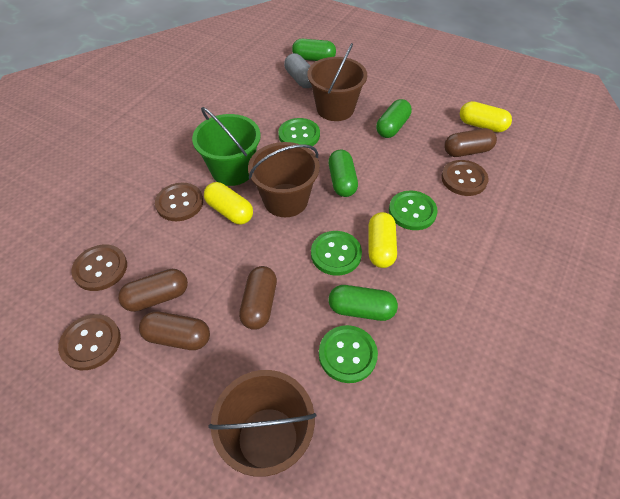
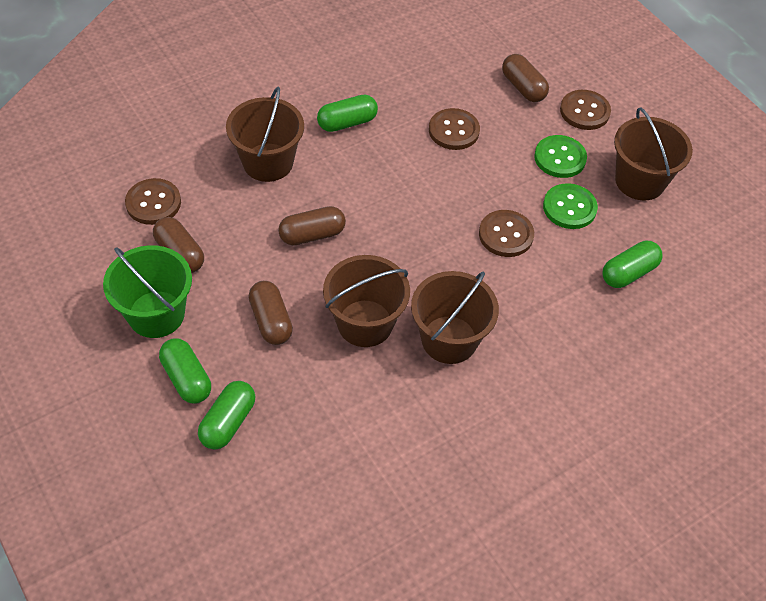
brown bucket: 3 -> 4
green button: 4 -> 2
grey capsule: 1 -> 0
yellow capsule: 3 -> 0

